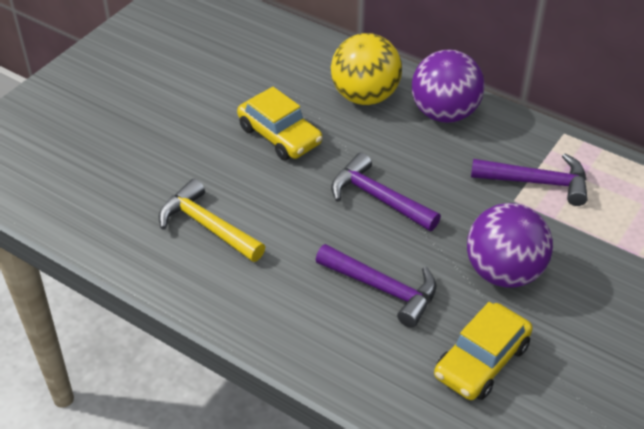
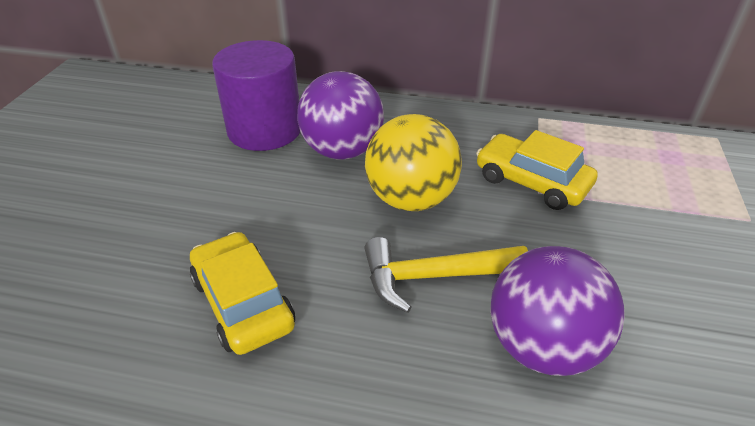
purple cylinder: 0 -> 1
purple hammer: 3 -> 0

